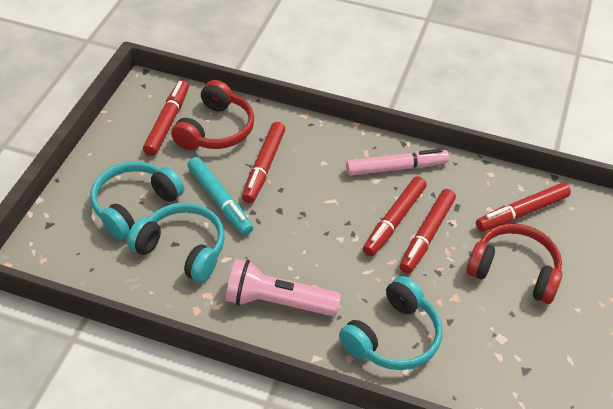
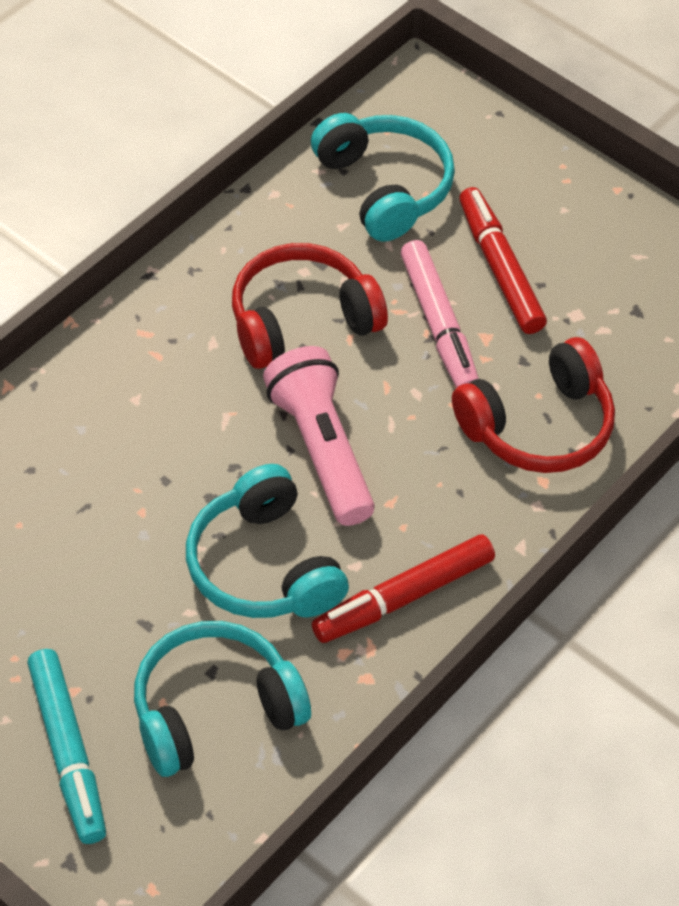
red marker: 5 -> 2

